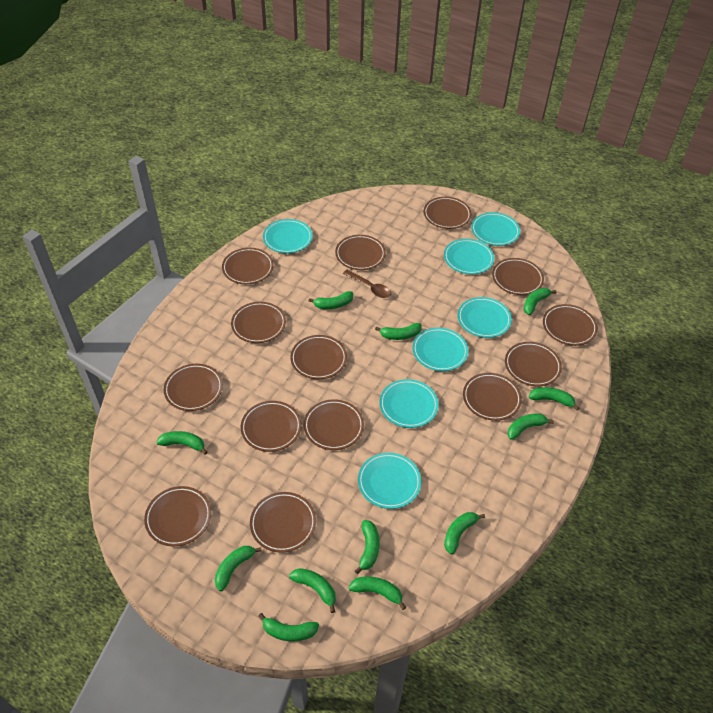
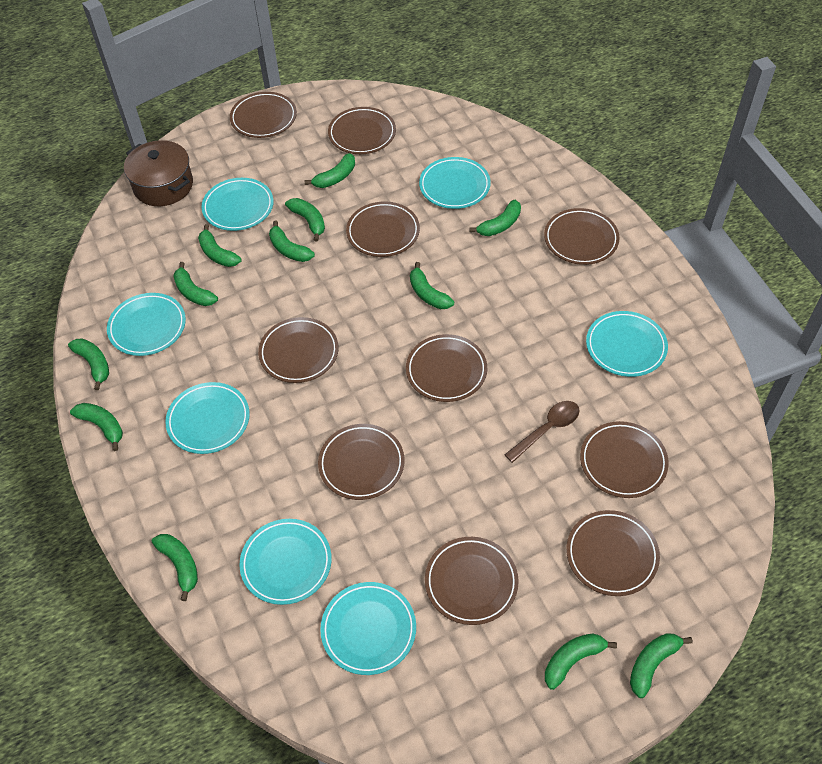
brown plate: 14 -> 10
brown pot: 0 -> 1

